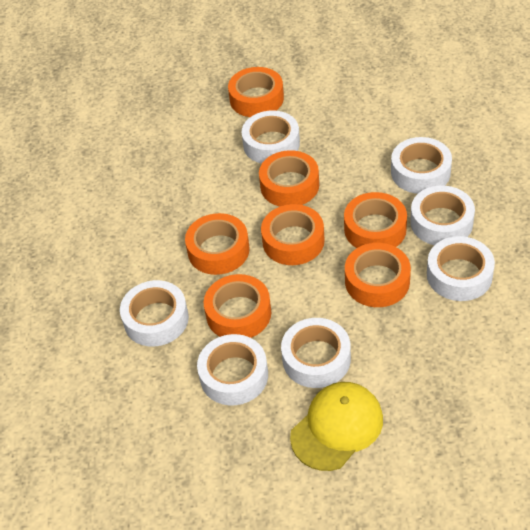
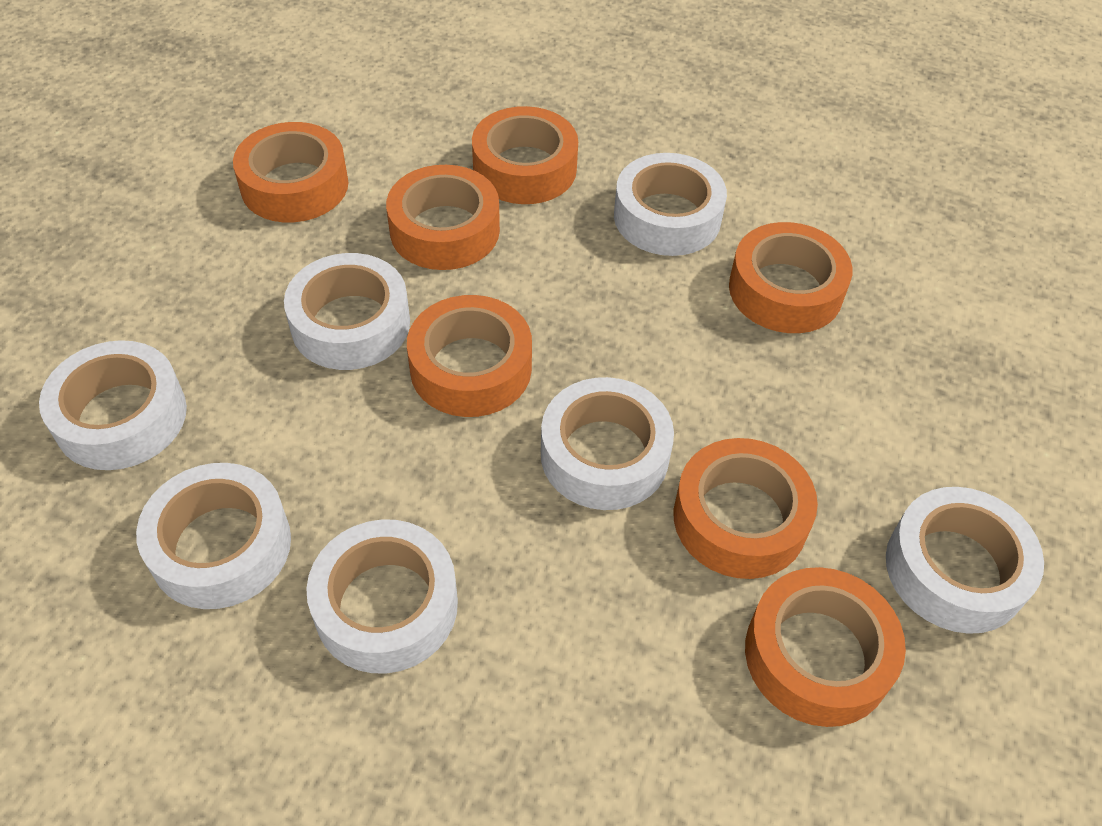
yellow cap: 1 -> 0

